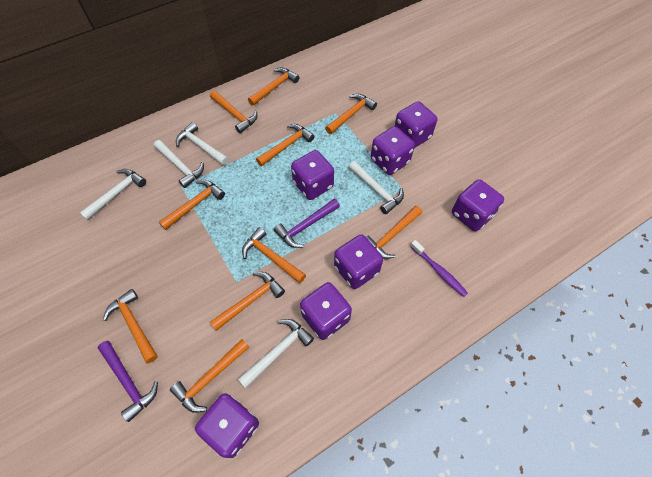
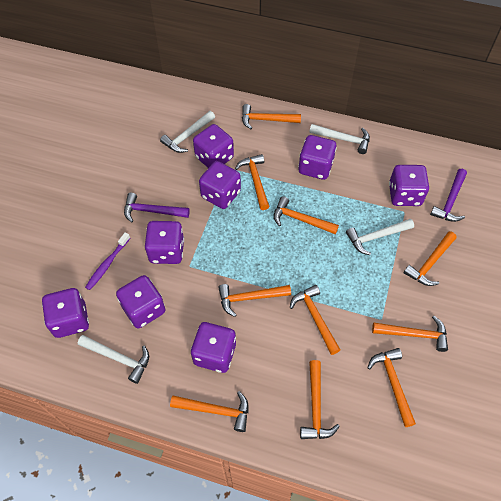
purple dice: 7 -> 8
white hammer: 5 -> 4

